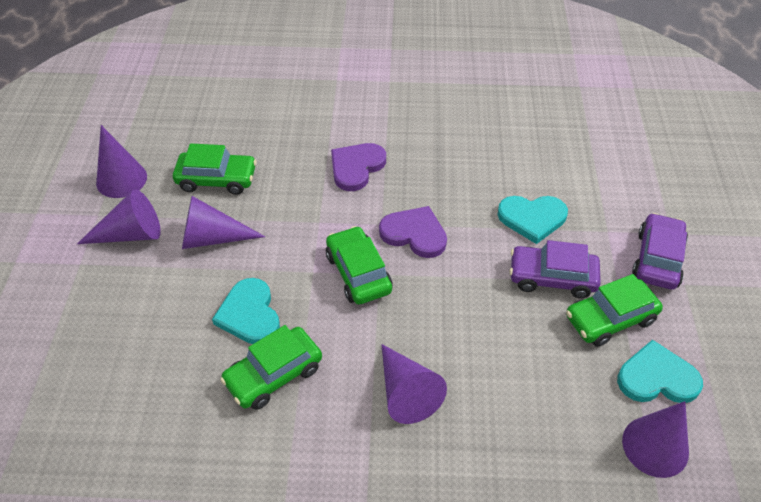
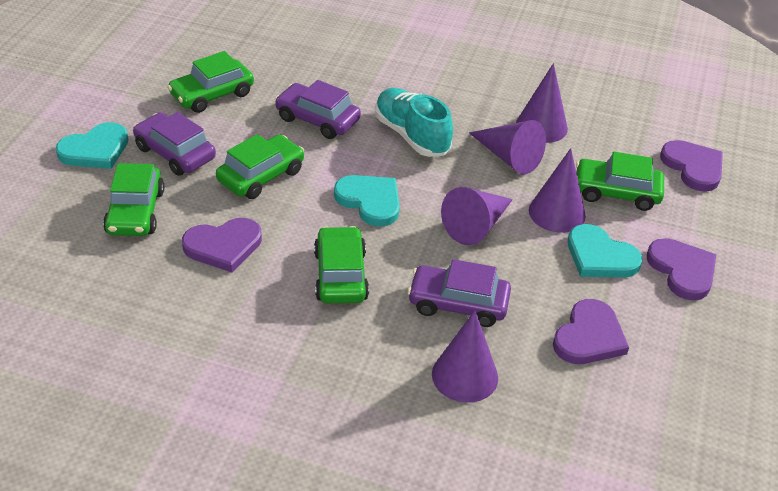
green car: 4 -> 5
purple car: 2 -> 3
purple heart: 2 -> 4
turquoise shoe: 0 -> 1

